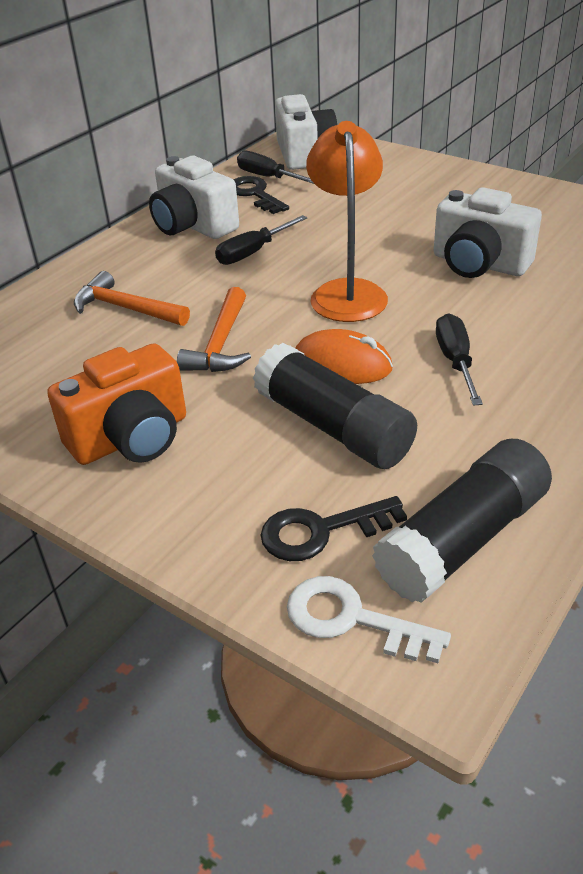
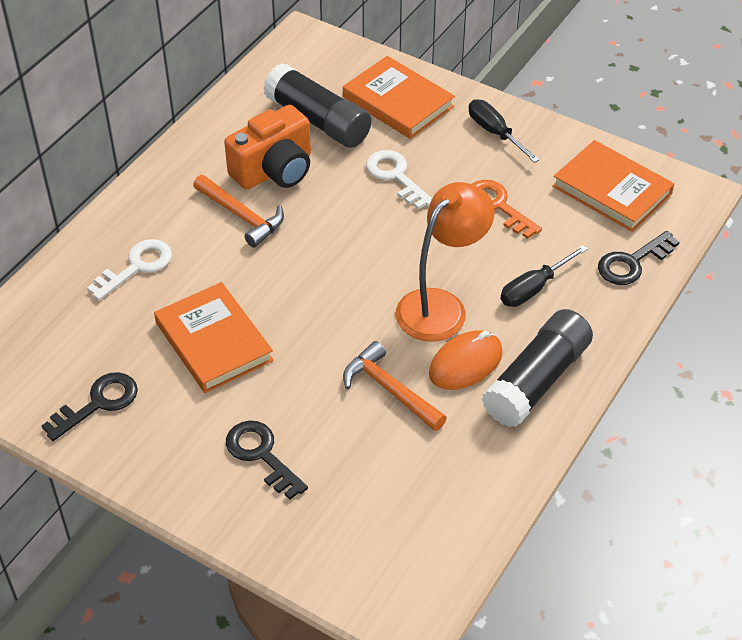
black key: 2 -> 3
black screwdriver: 3 -> 2
orange book: 0 -> 3
orange key: 0 -> 1
white camera: 3 -> 0
white key: 1 -> 2

